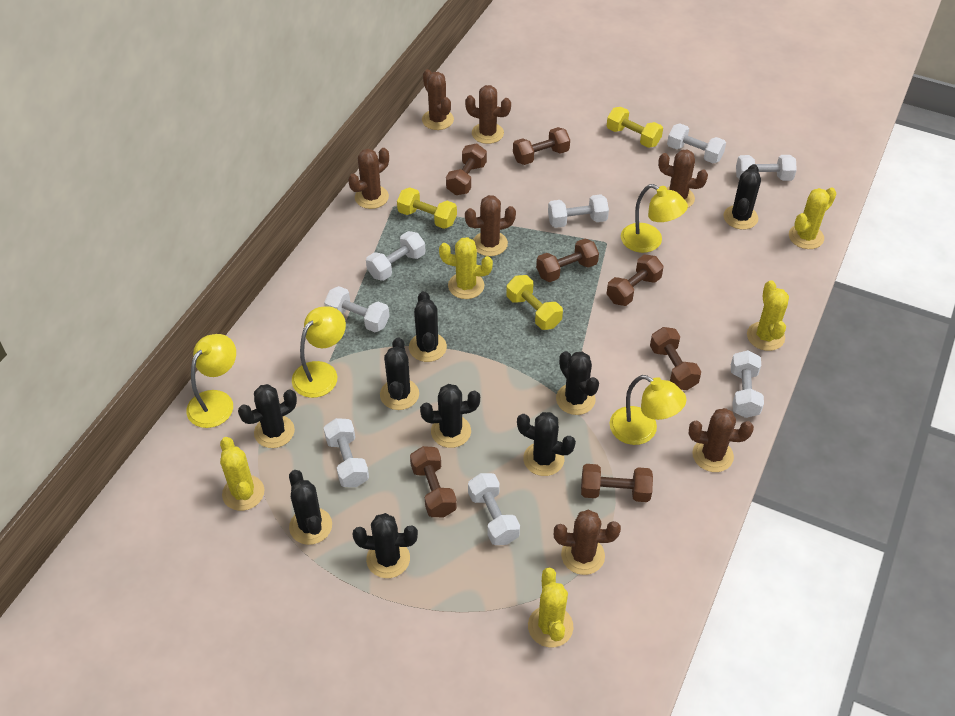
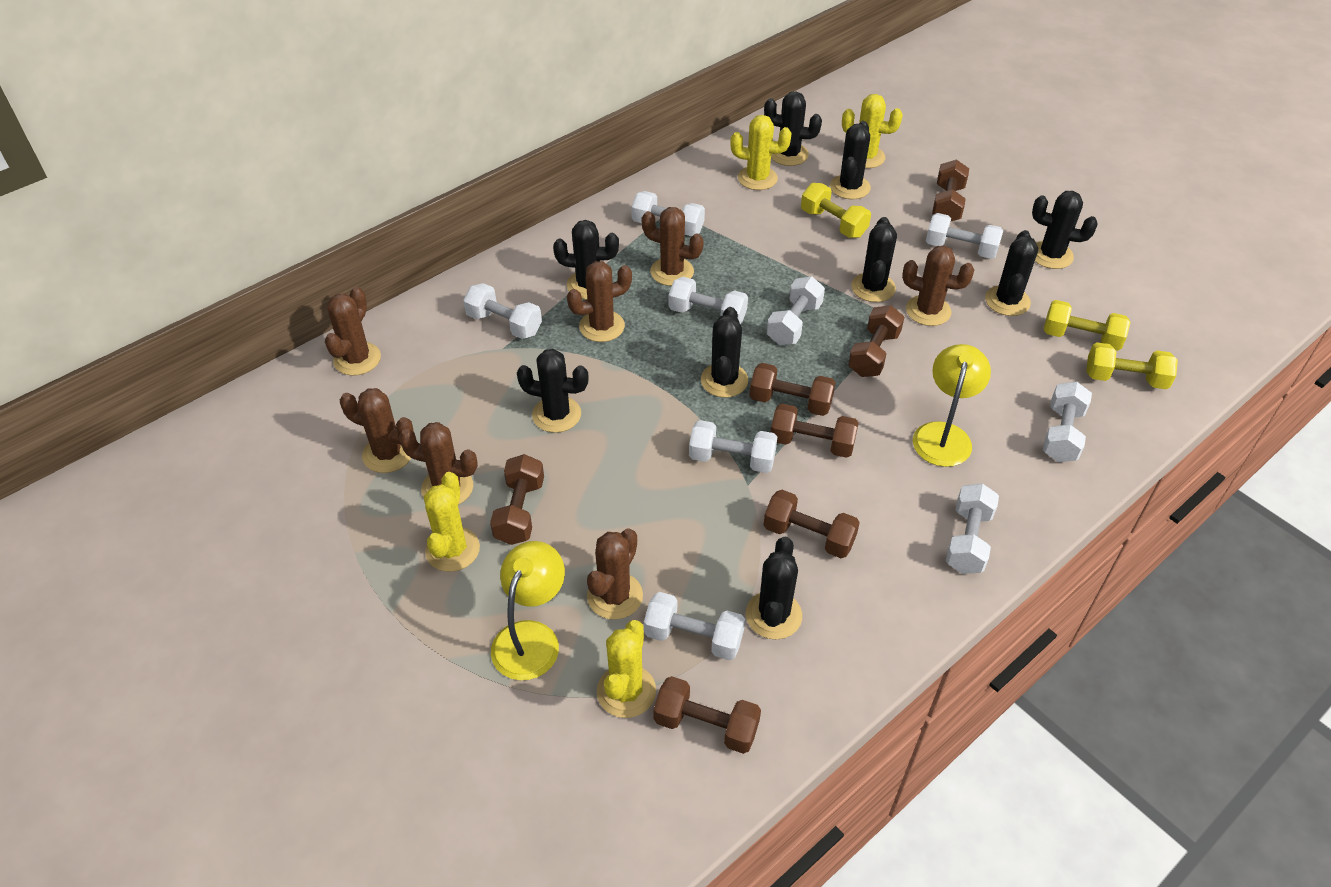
white dumbbell: 8 -> 9
yellow cactus: 5 -> 4
yellow lamp: 4 -> 2

